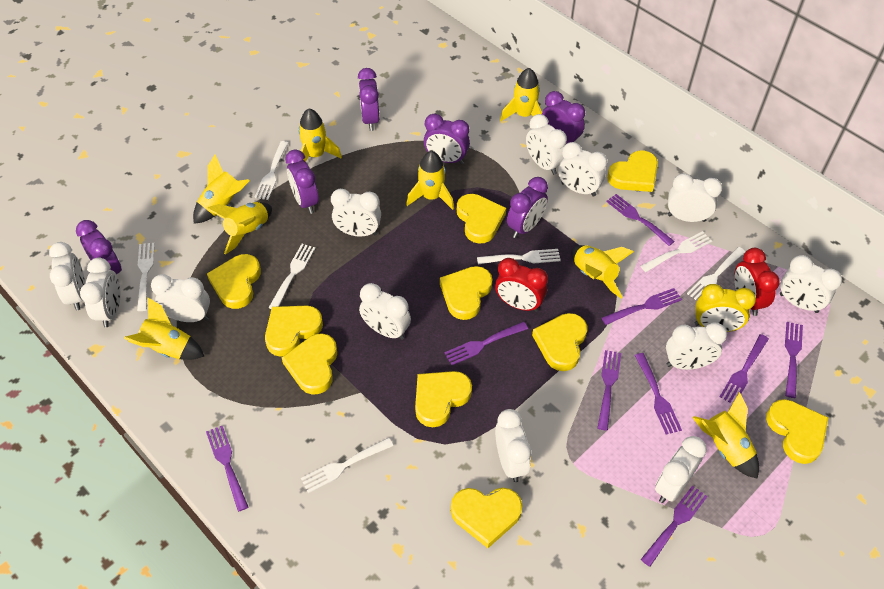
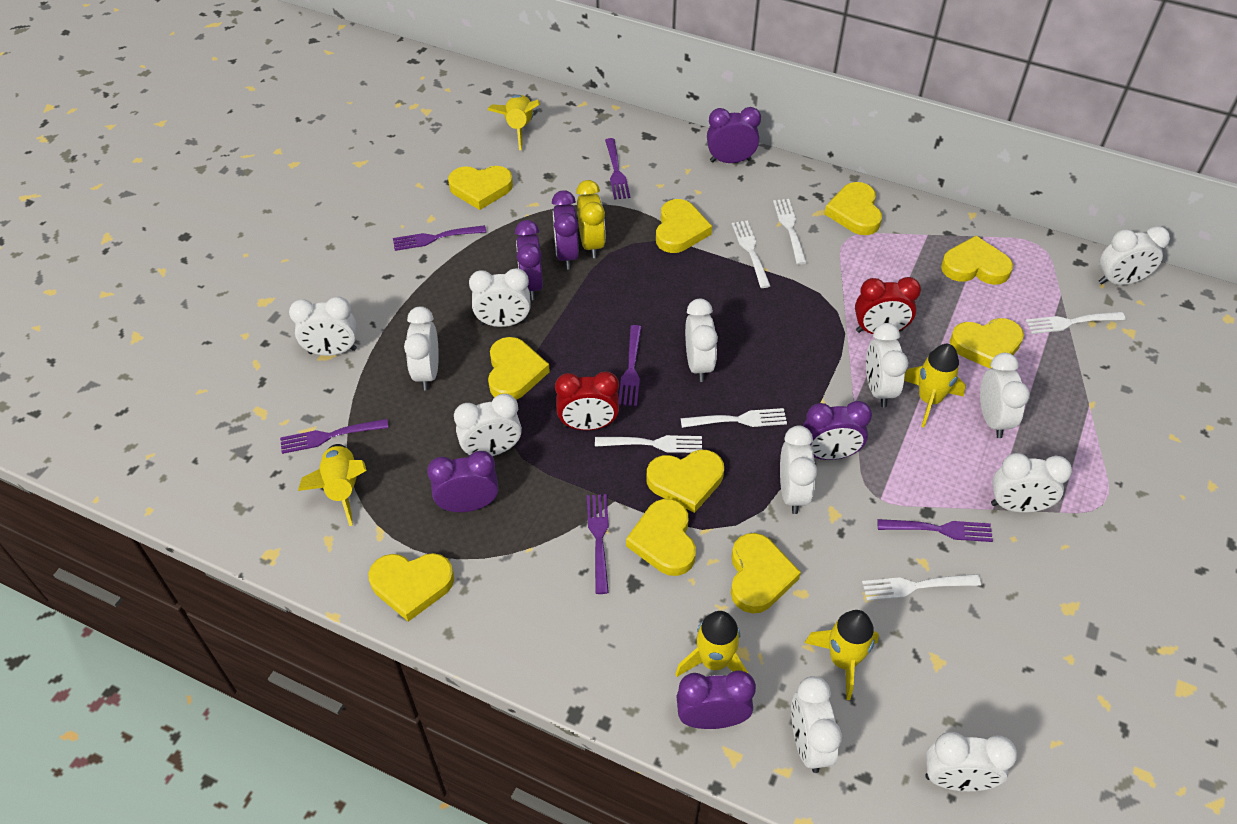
purple fork: 9 -> 6
white fork: 7 -> 6
yellow rocket: 8 -> 5

